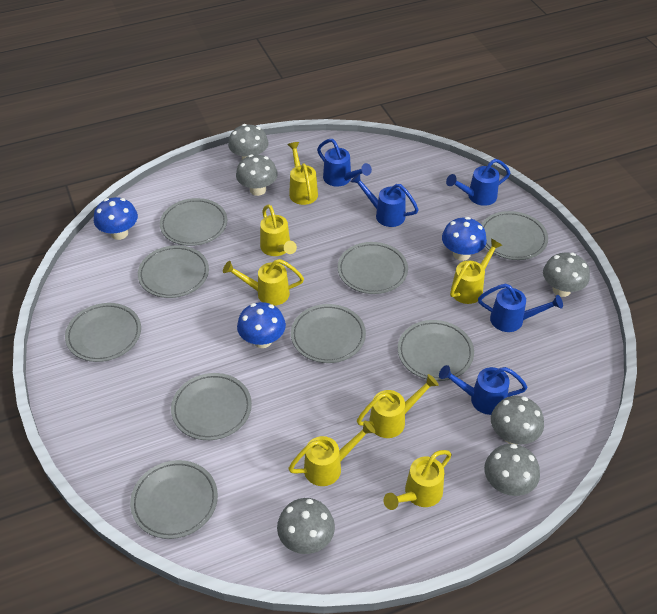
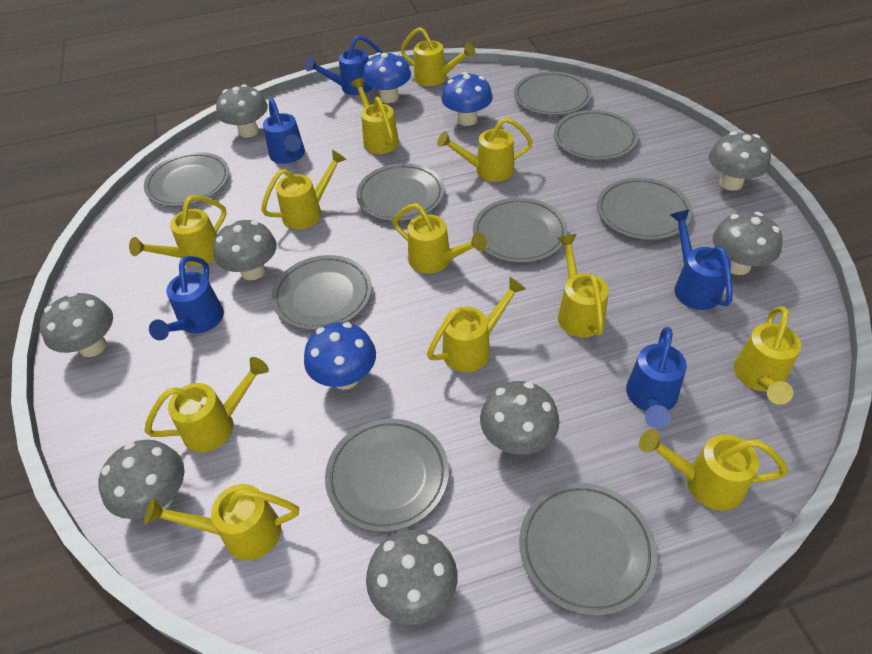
grey mushroom: 6 -> 8
yellow watering can: 7 -> 12

